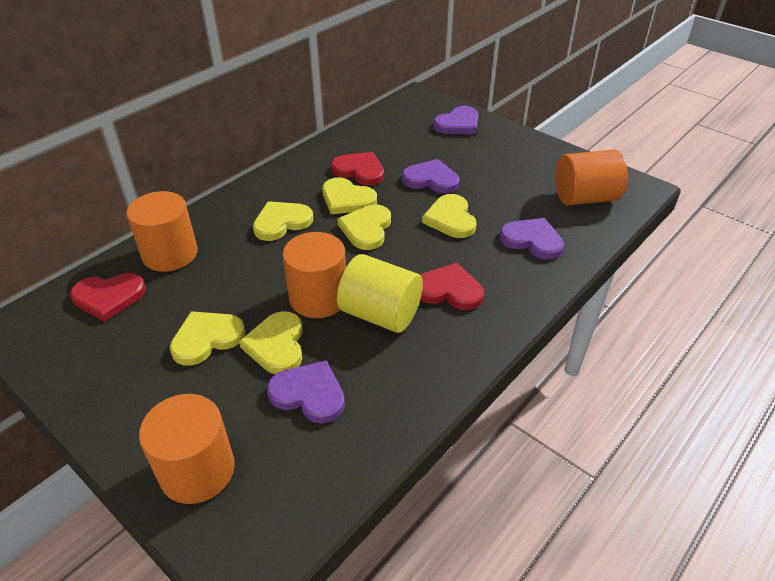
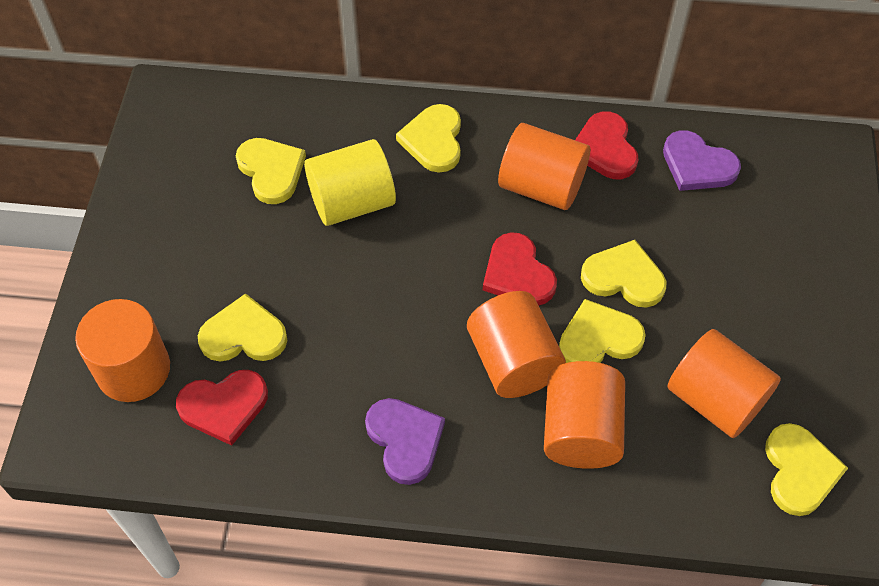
orange cylinder: 4 -> 5
purple heart: 4 -> 2

